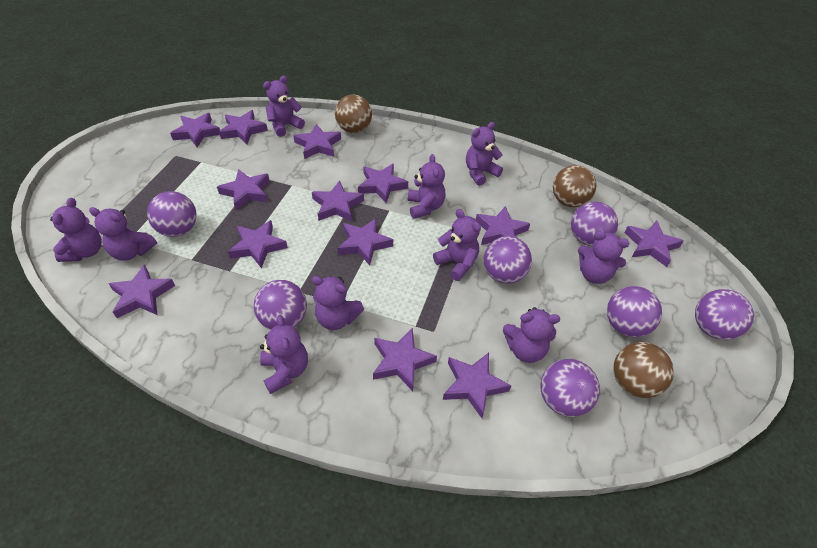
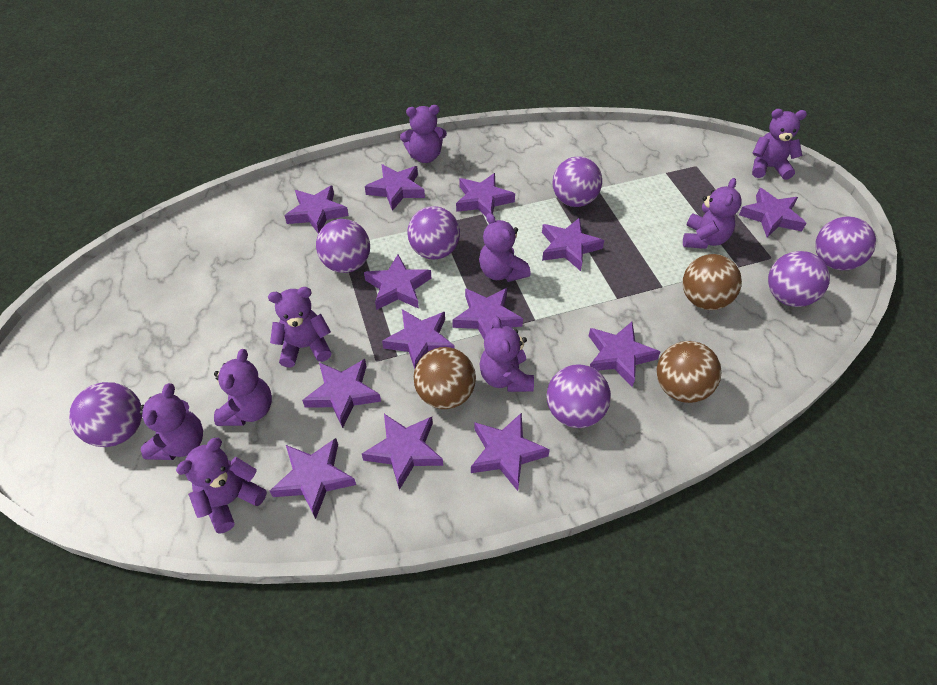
purple teddy bear: 10 -> 9

